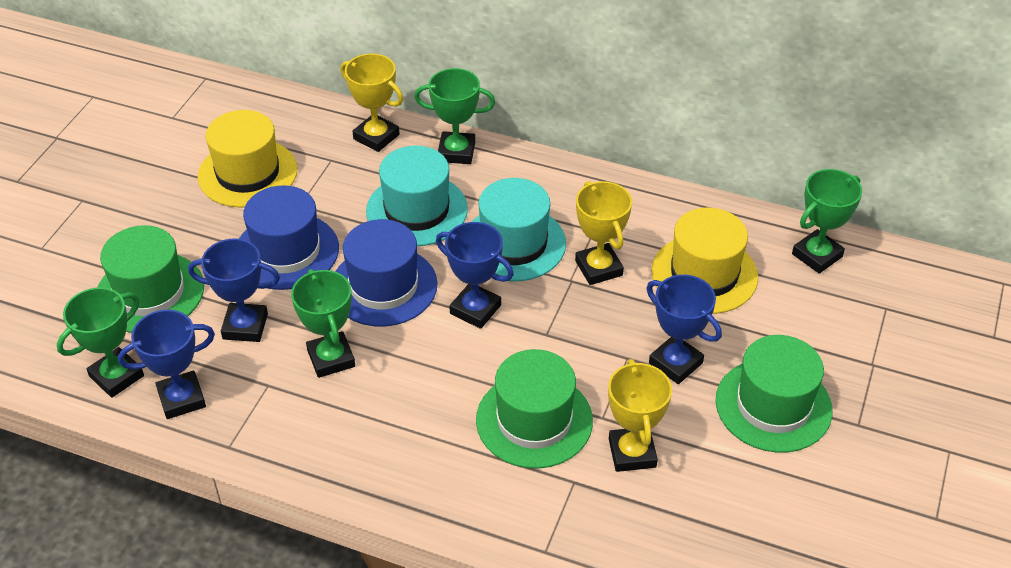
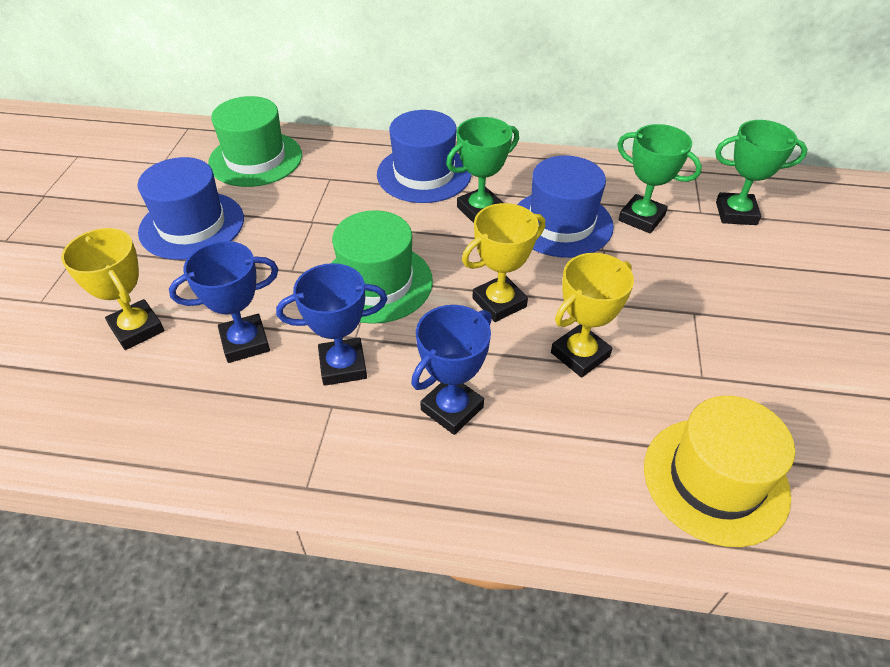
blue hat: 2 -> 3
blue trophy: 4 -> 3
green hat: 3 -> 2
green trophy: 4 -> 3
turquoise hat: 2 -> 0
yellow hat: 2 -> 1

